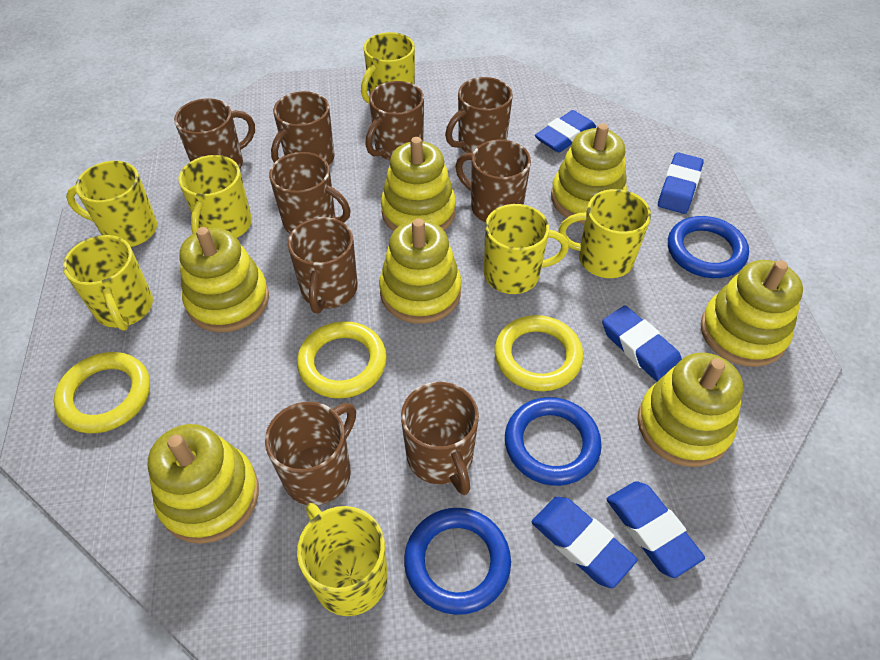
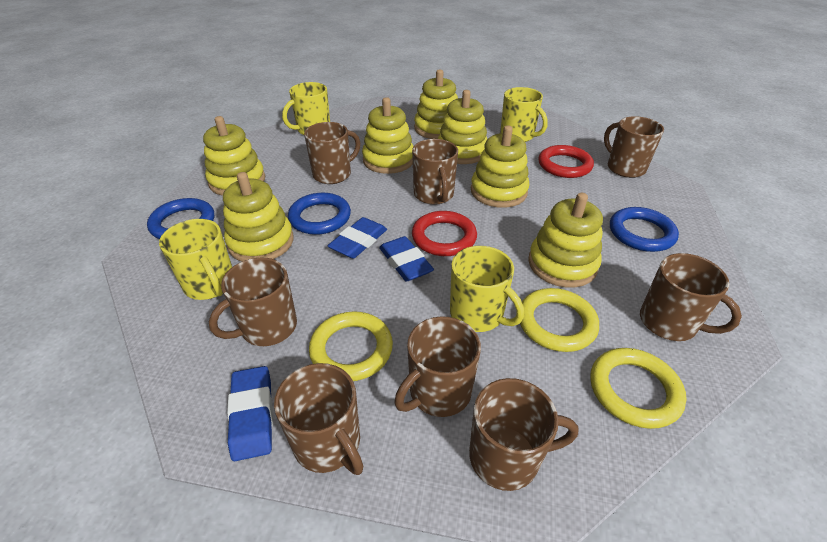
blue eraser: 5 -> 3
brown mug: 9 -> 8
red ring: 0 -> 2
yellow mug: 7 -> 4

